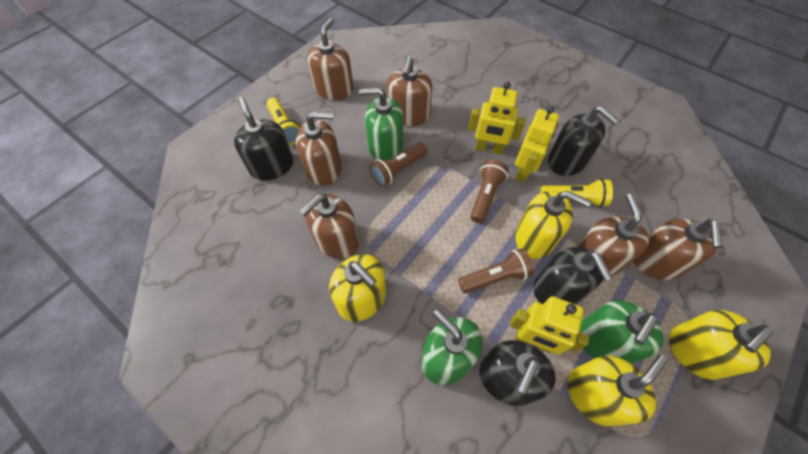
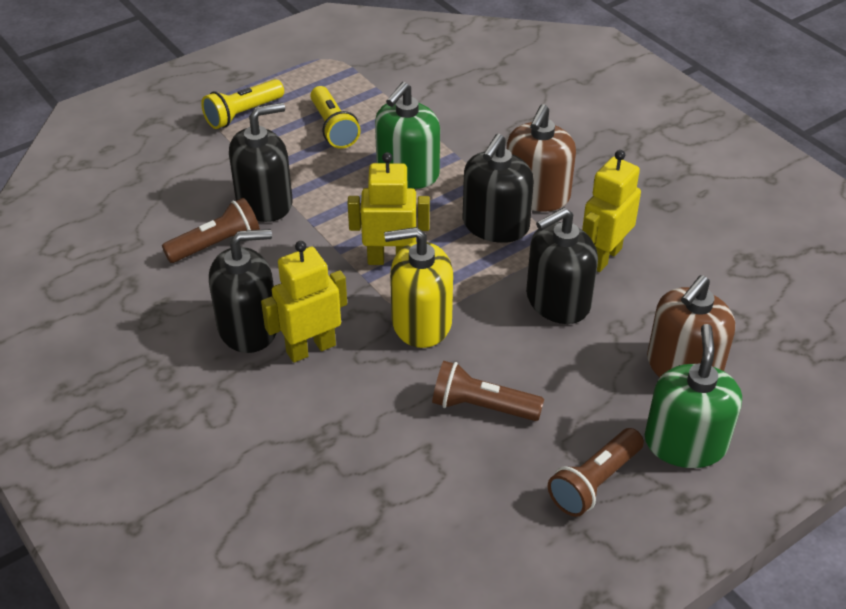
brown soap dispenser: 6 -> 2
green soap dispenser: 3 -> 2
yellow soap dispenser: 4 -> 1

